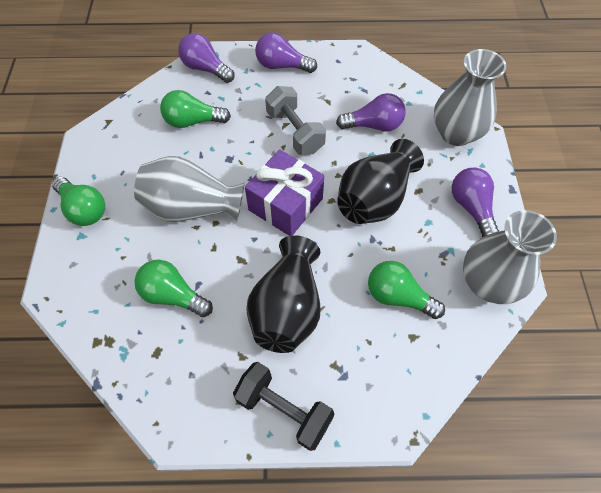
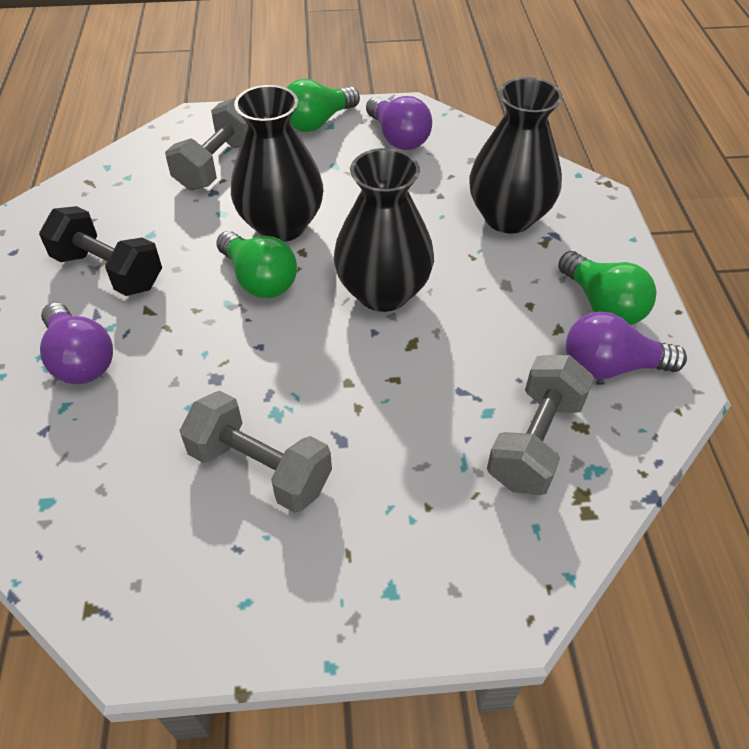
black vase: 2 -> 3
green light bulb: 4 -> 3
grey dumbbell: 1 -> 3
grey vase: 3 -> 0
purple gift: 1 -> 0
purple light bulb: 4 -> 3

